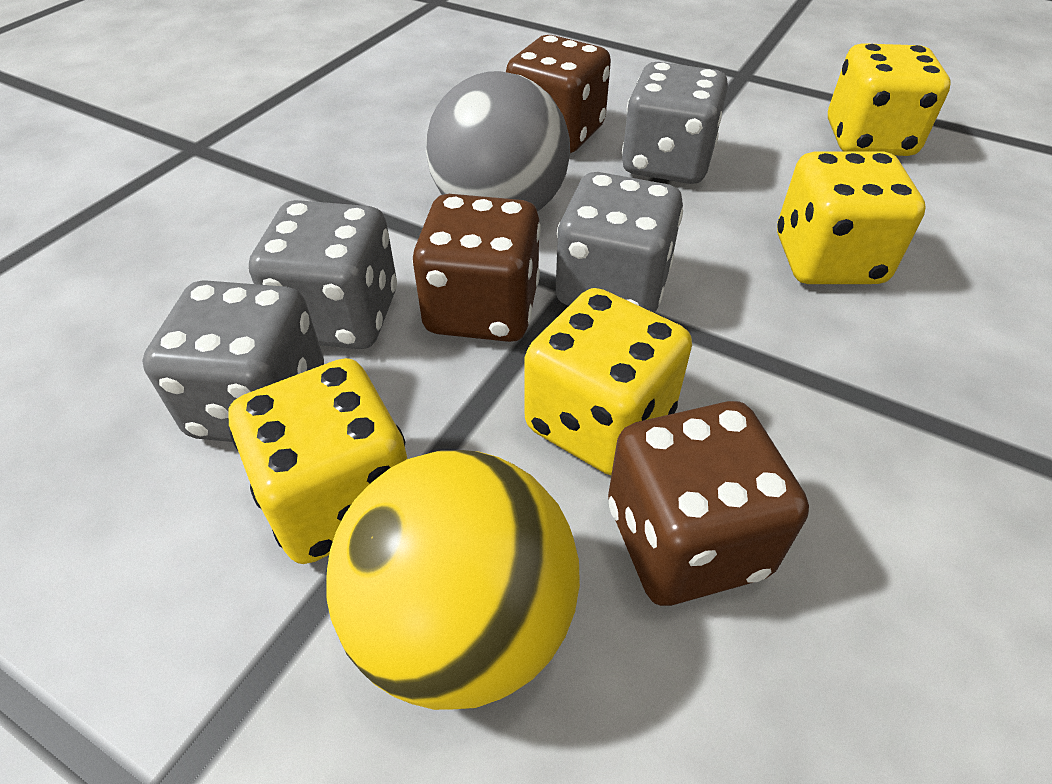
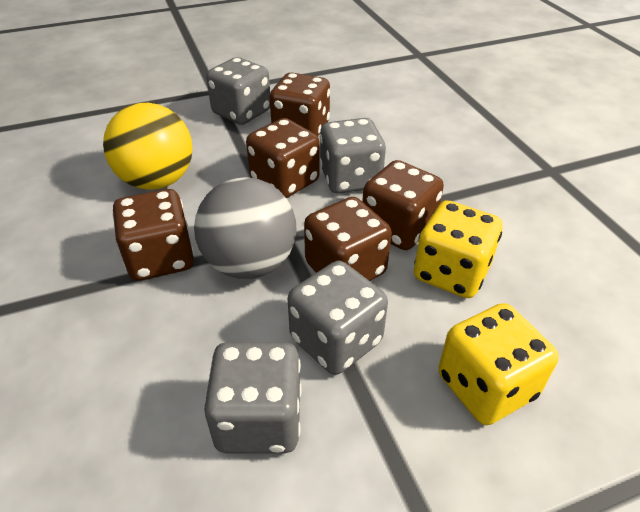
brown dice: 3 -> 5
yellow dice: 4 -> 2

